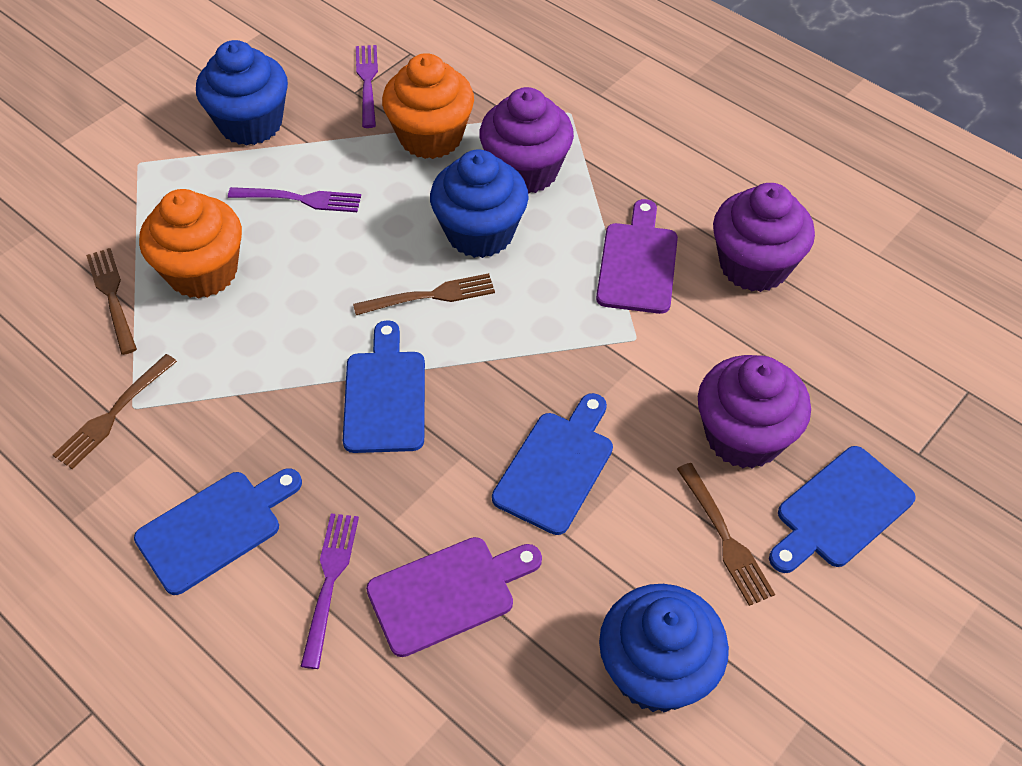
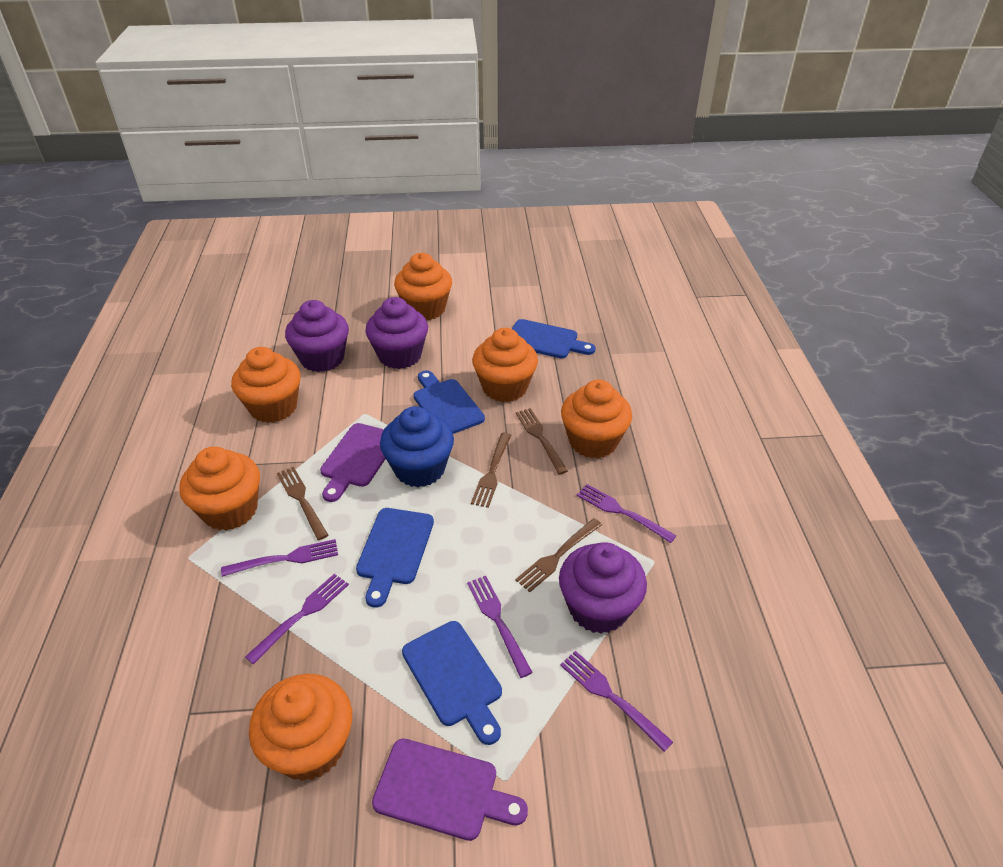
blue cupcake: 3 -> 1
orange cupcake: 2 -> 6
purple fork: 3 -> 5

